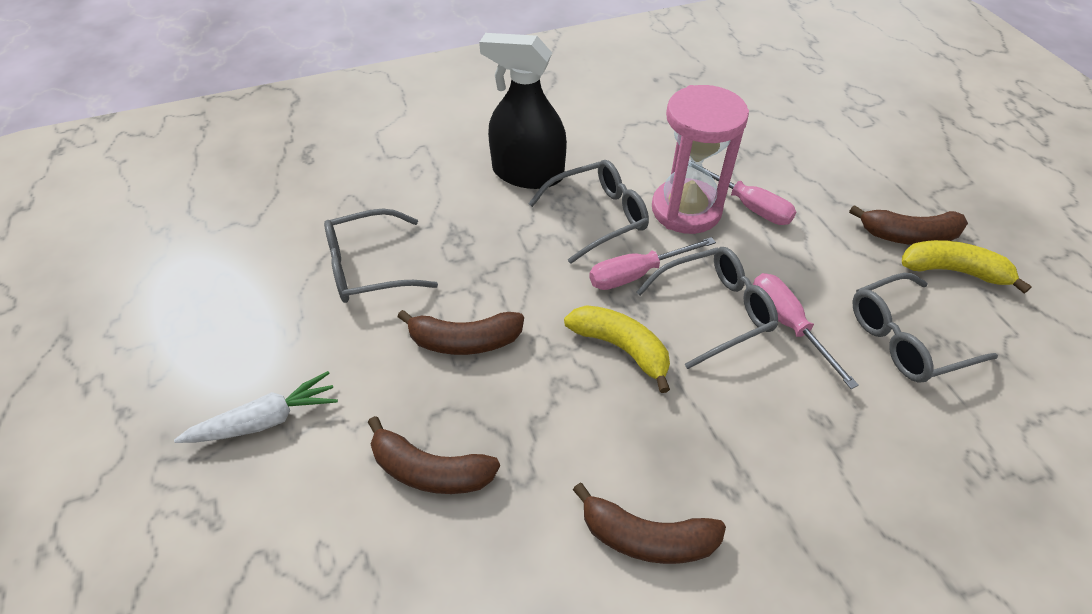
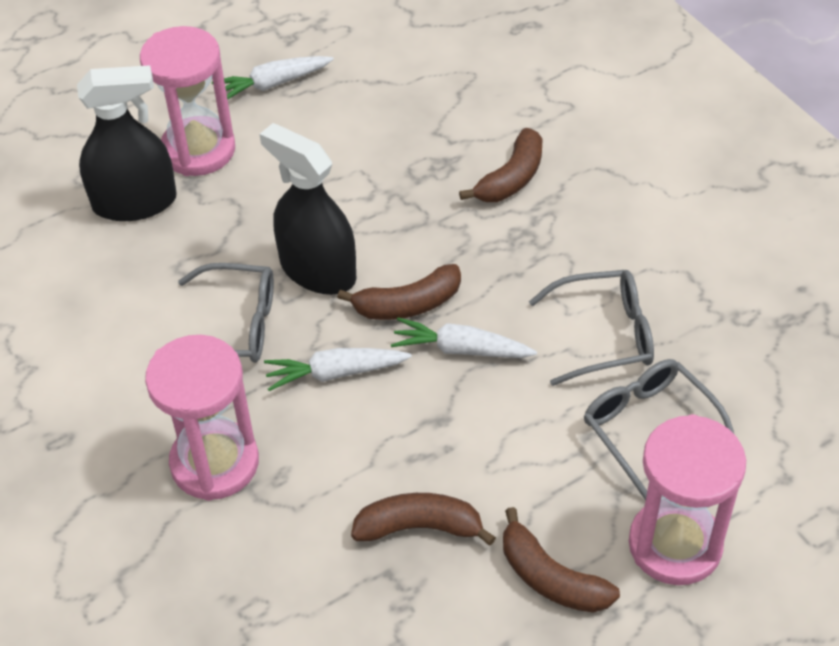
black spray bottle: 1 -> 2
grey glasses: 4 -> 3
pink hourglass: 1 -> 3
pink screwdriver: 3 -> 0
white carrot: 1 -> 3
yellow banana: 2 -> 0

